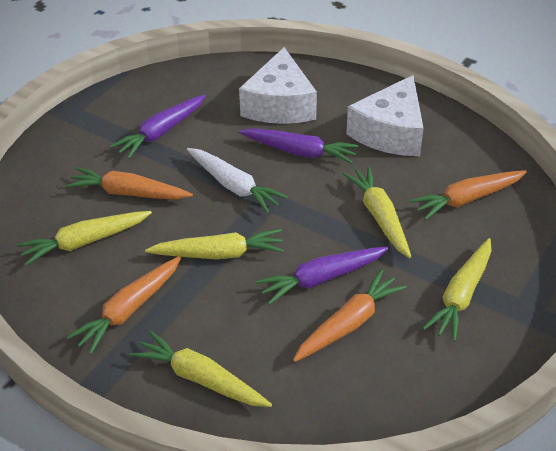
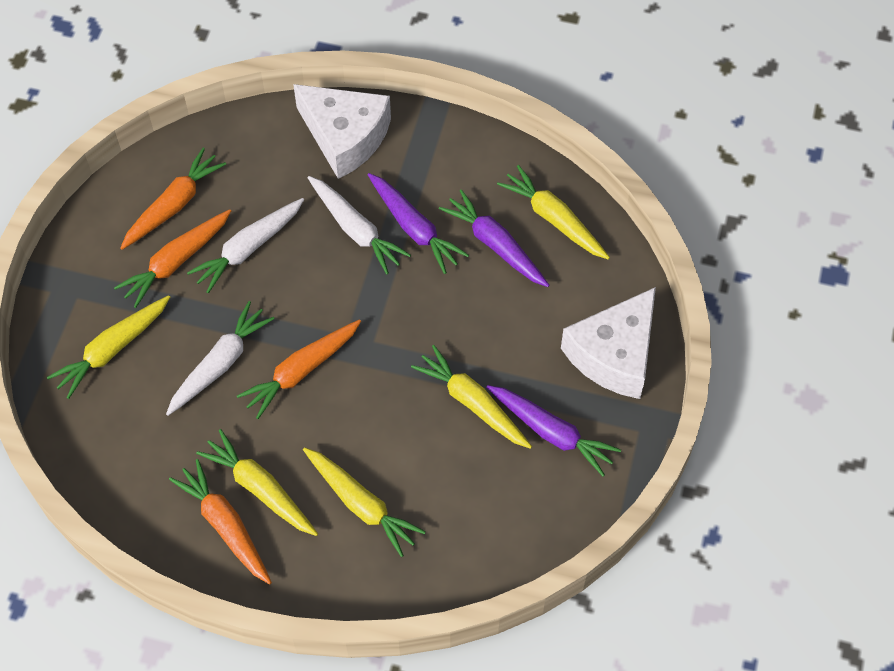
white carrot: 1 -> 3

